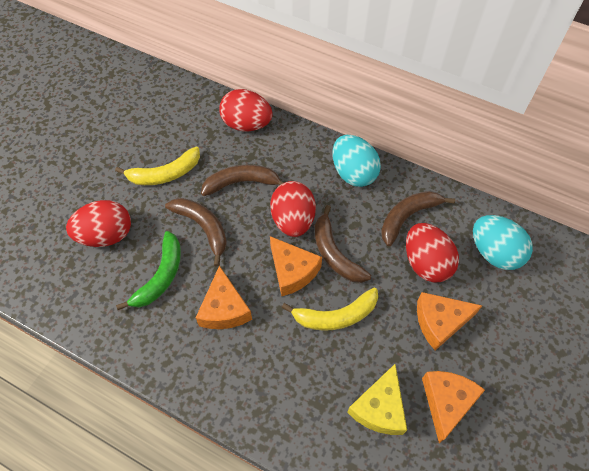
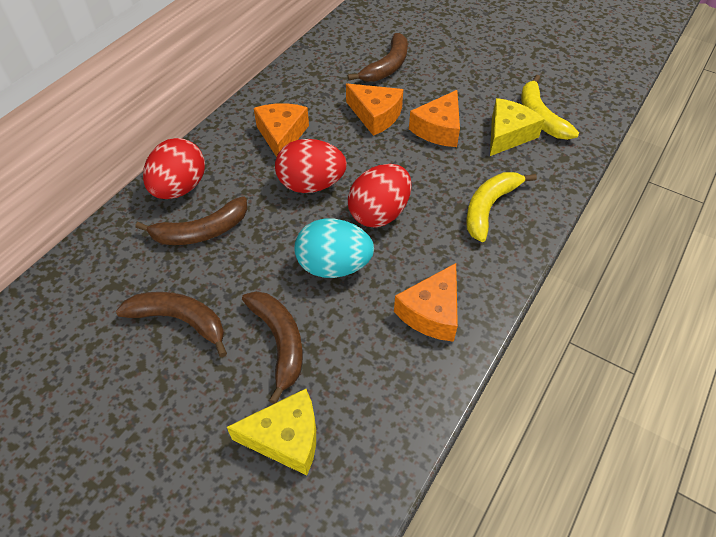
green banana: 1 -> 0
red egg: 4 -> 3
turquoise egg: 2 -> 1
yellow cheese: 1 -> 2

